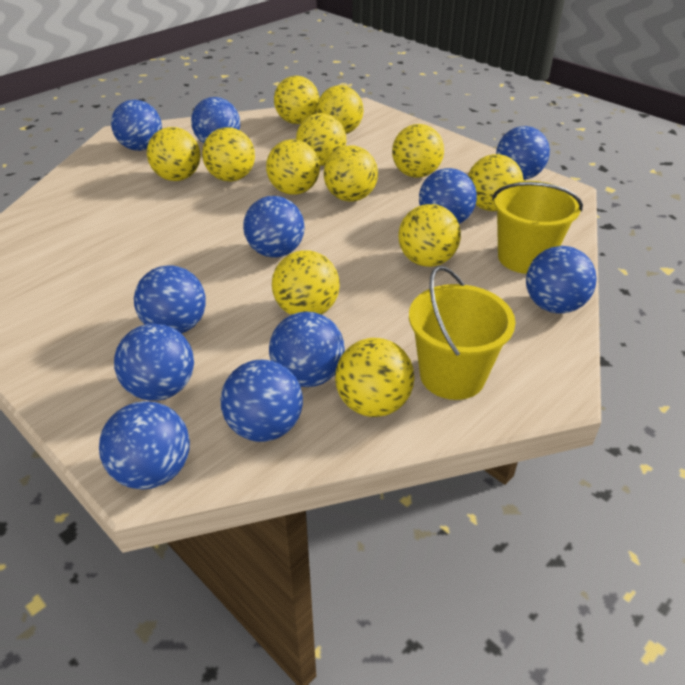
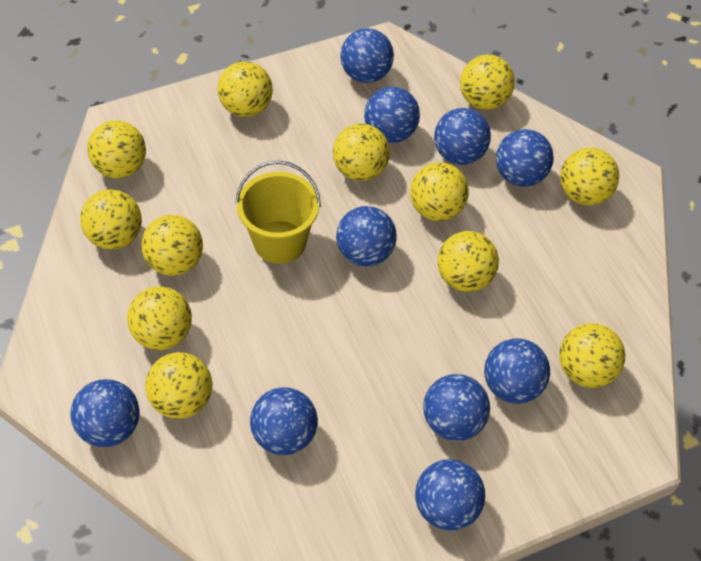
blue ball: 11 -> 10
yellow bucket: 2 -> 1

